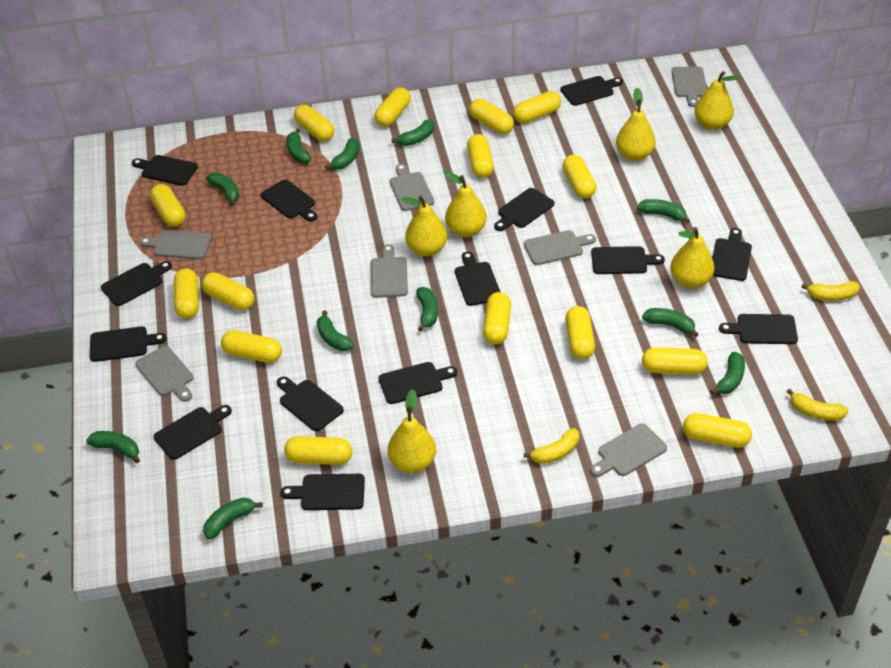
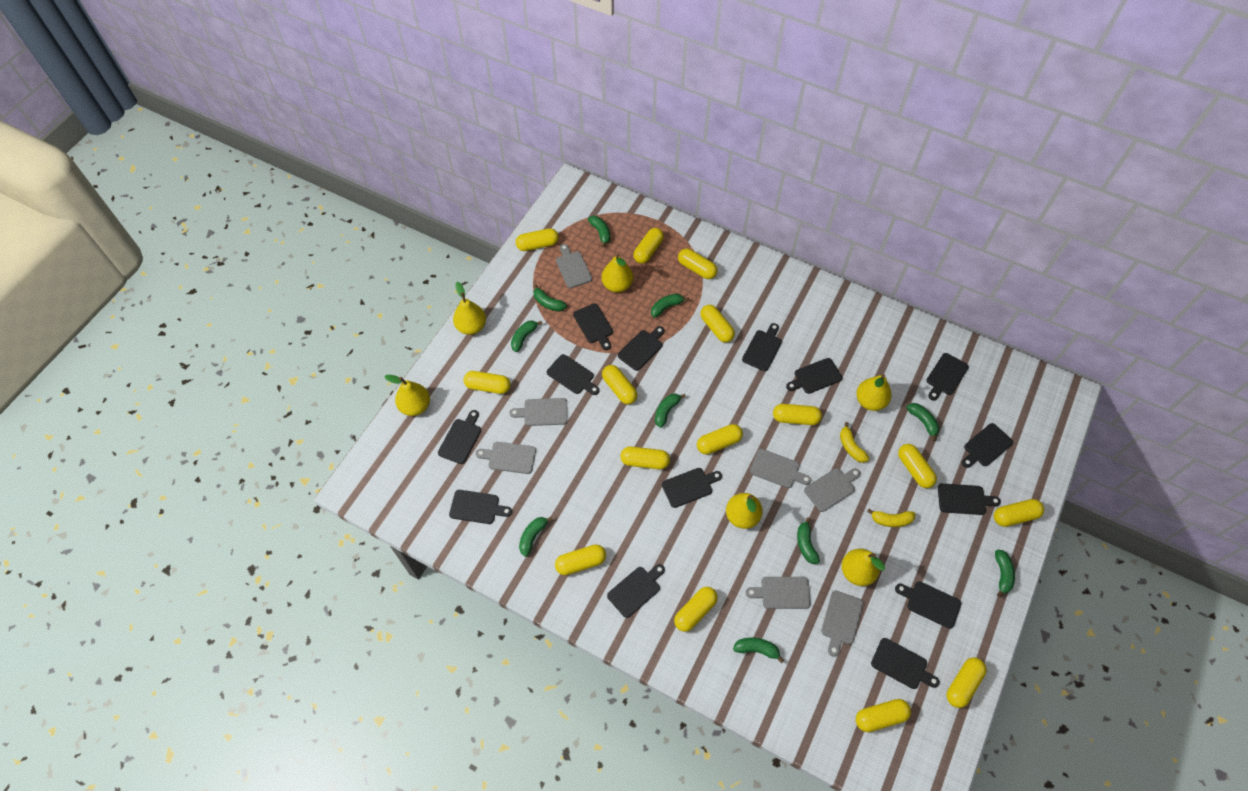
green banana: 11 -> 10
yellow banana: 3 -> 2

